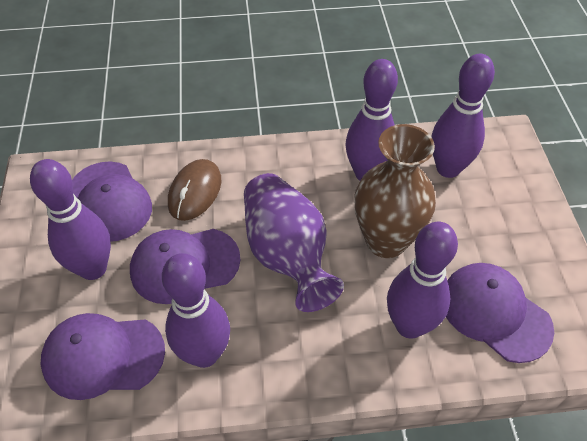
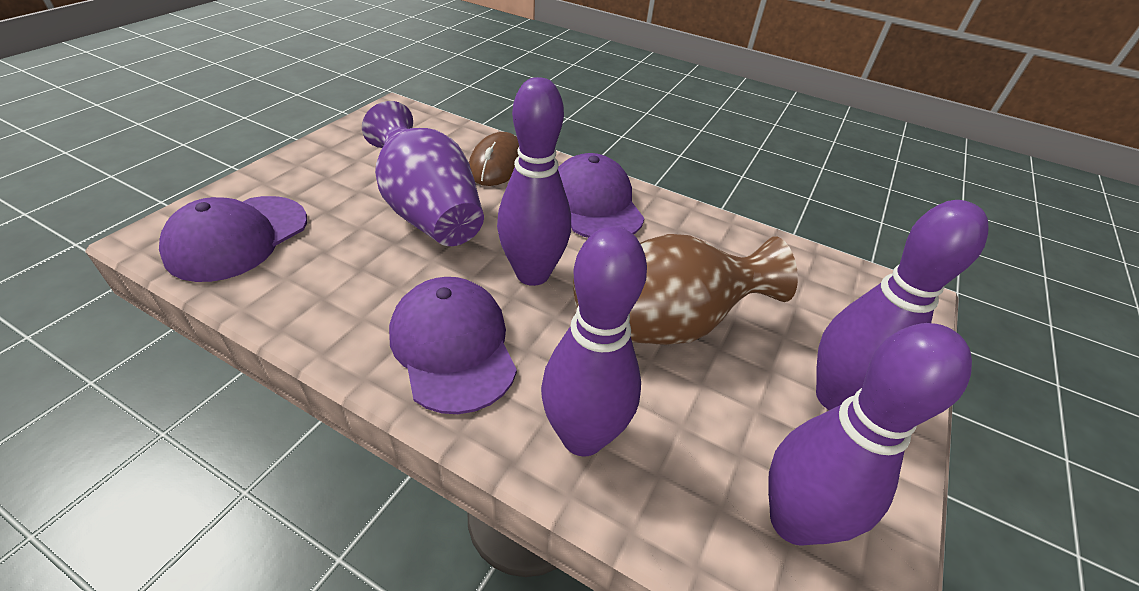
purple bowling pin: 5 -> 4
purple cap: 4 -> 3

